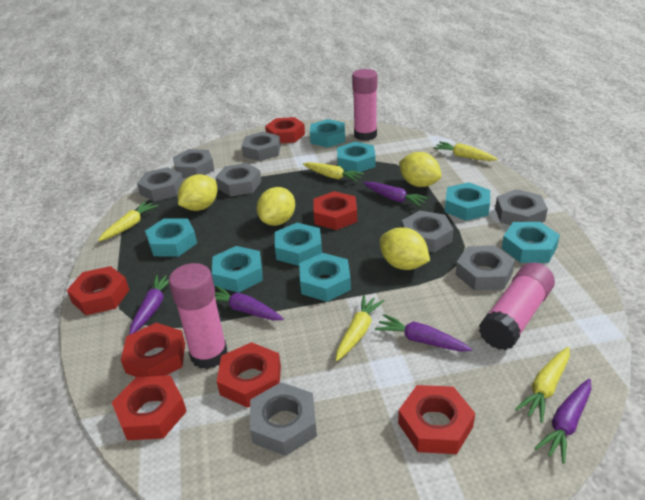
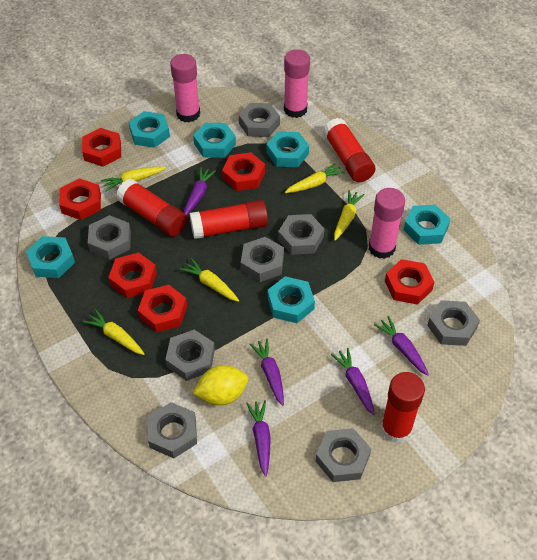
red glue stick: 0 -> 4
red nut: 7 -> 6
turquoise nut: 8 -> 6
yellow lemon: 4 -> 1

